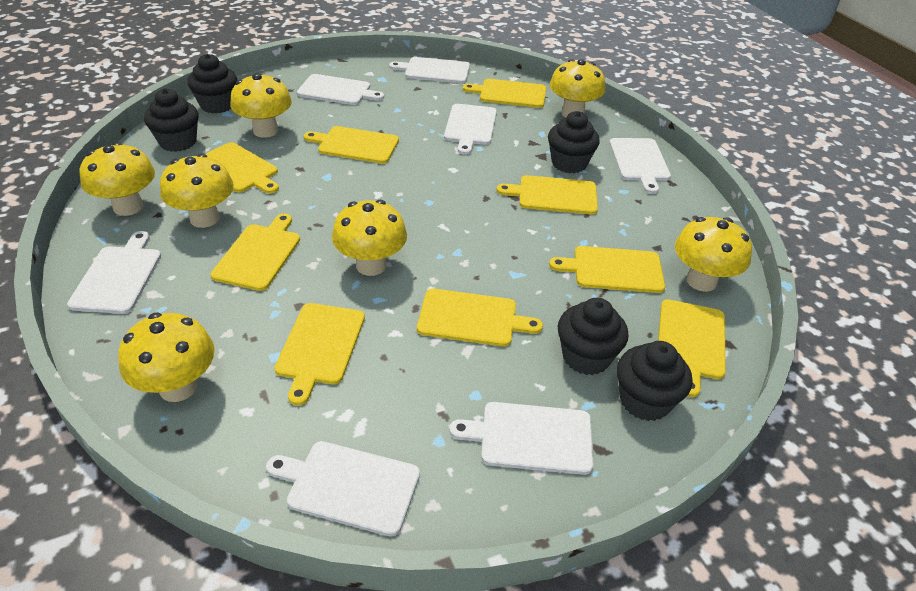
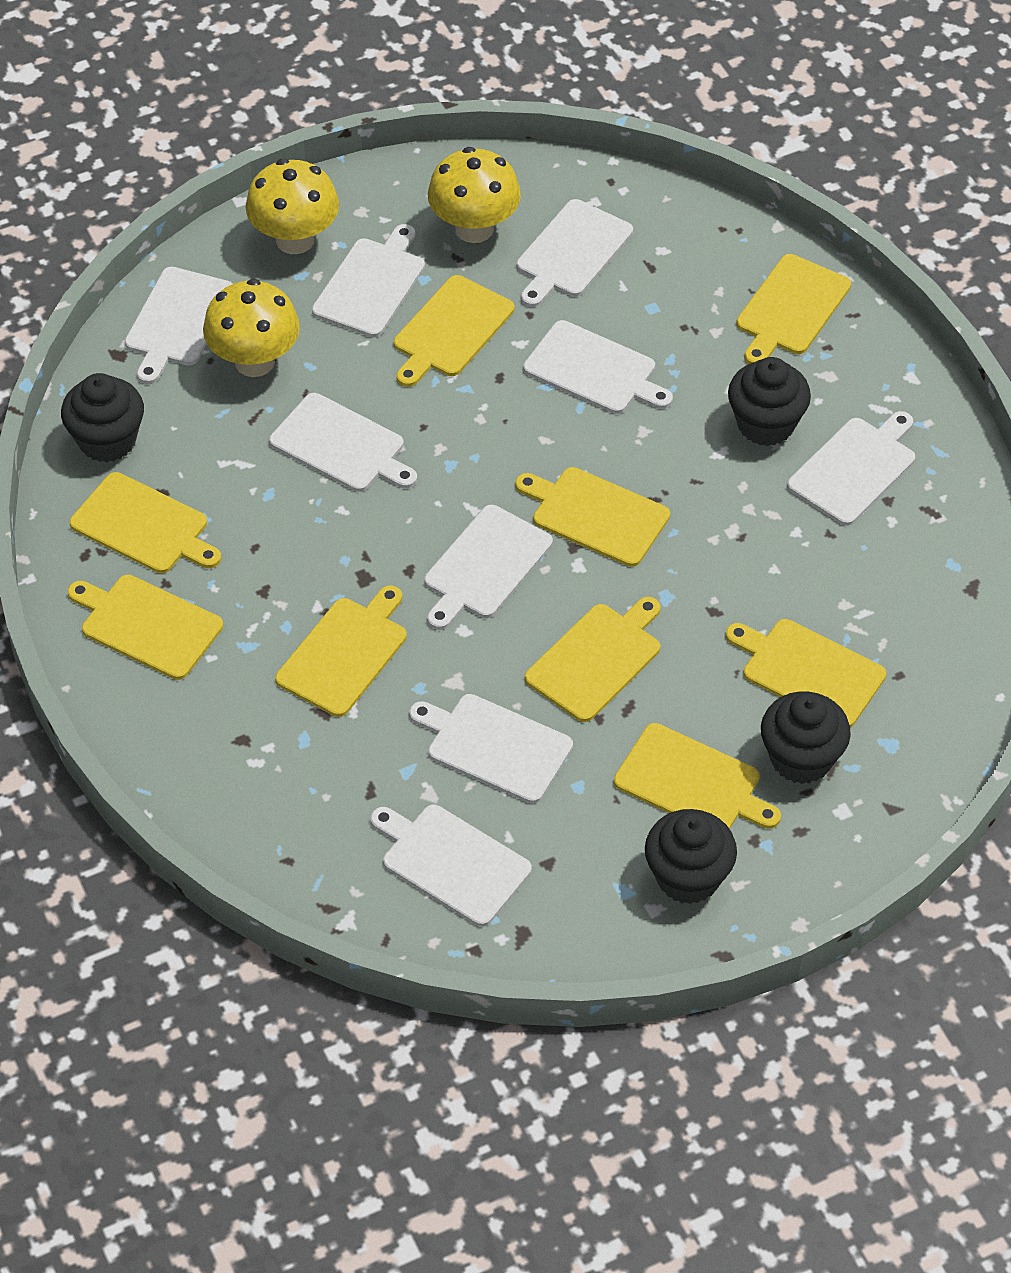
black cupcake: 5 -> 4
white cutting board: 7 -> 9
yellow mushroom: 7 -> 3

